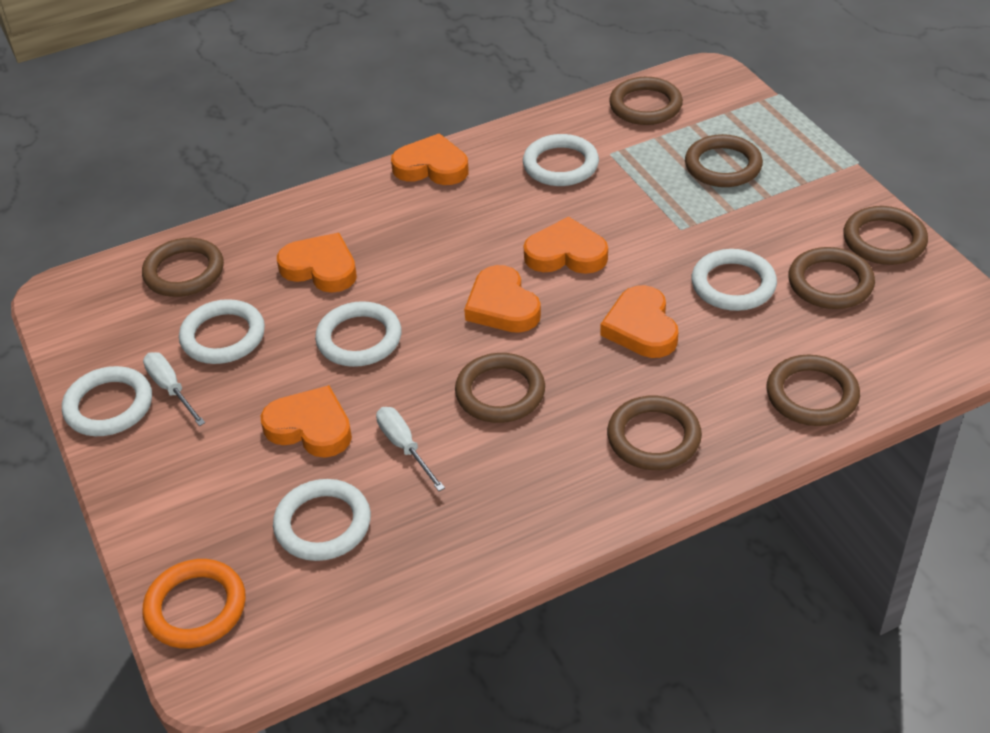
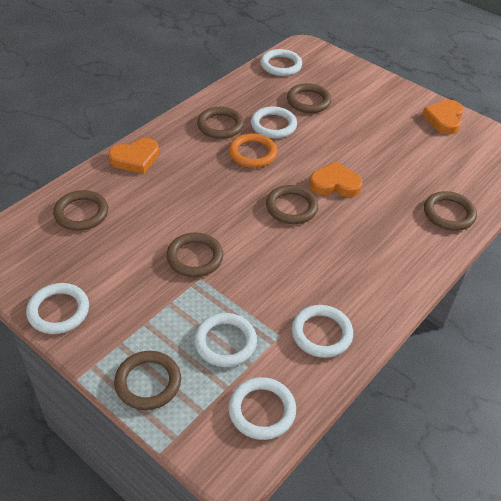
brown ring: 8 -> 7
orange heart: 6 -> 3
white screwdriver: 2 -> 0

